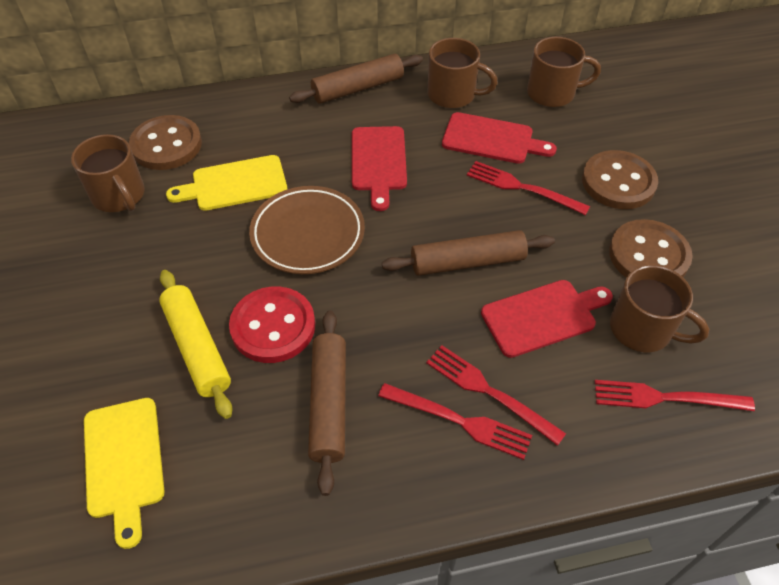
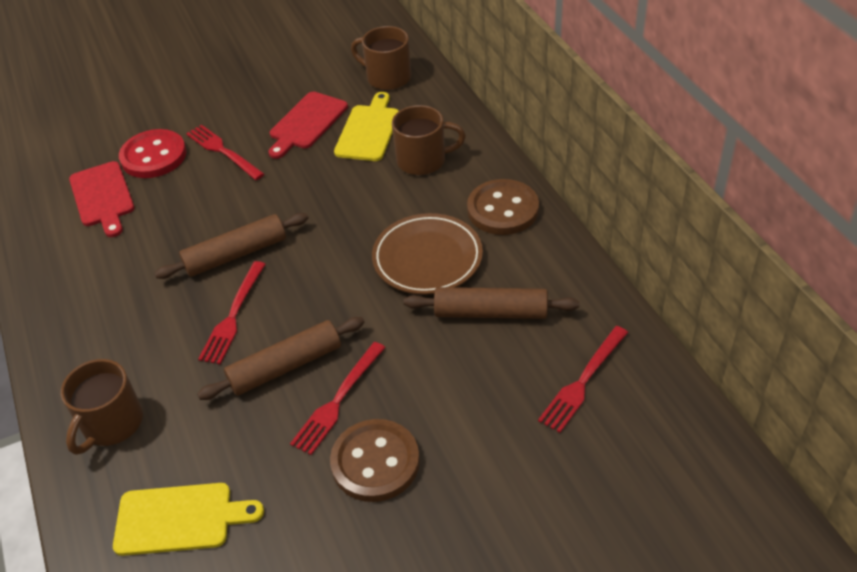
brown button: 3 -> 2
brown mug: 4 -> 3
red cutting board: 3 -> 2
yellow rolling pin: 1 -> 0

